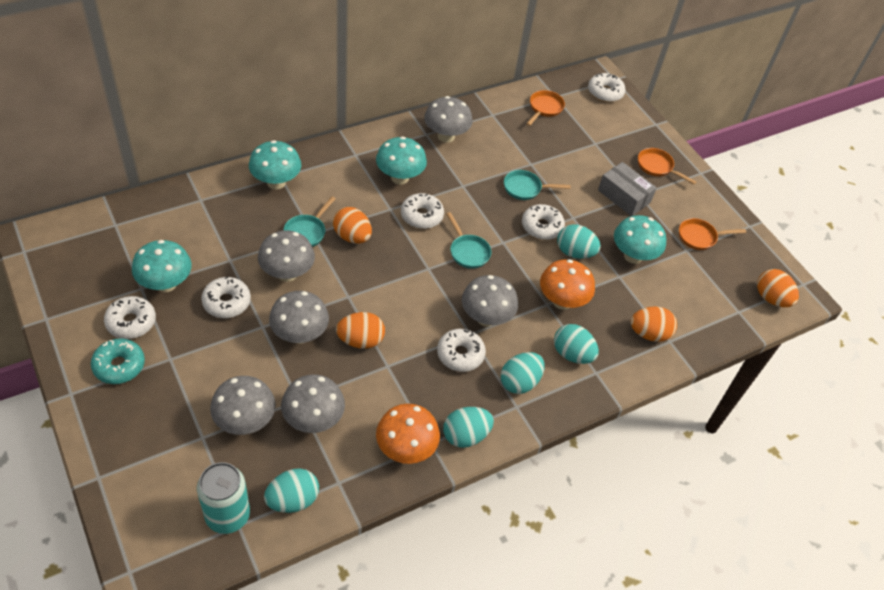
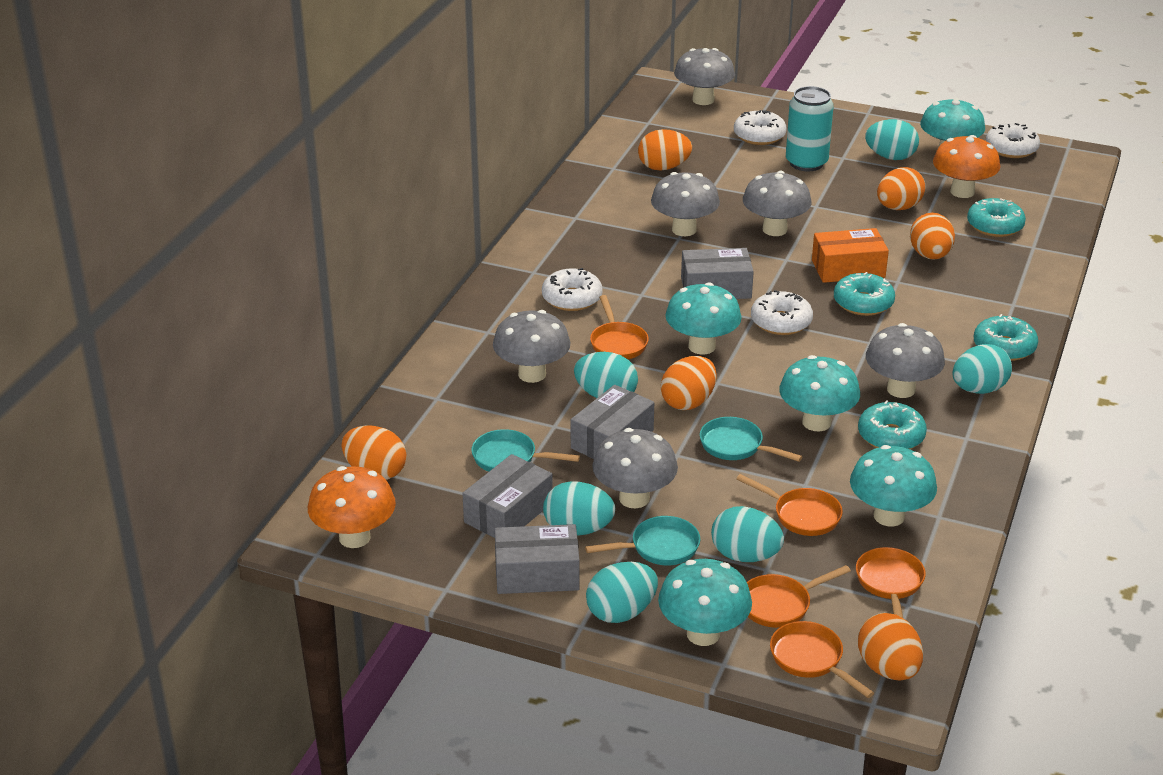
grey box: 1 -> 4
orange box: 0 -> 1
orange egg: 4 -> 6
orange pan: 3 -> 5
turquoise donut: 1 -> 4
turquoise egg: 5 -> 6
turquoise mushroom: 4 -> 5
white donut: 6 -> 4

